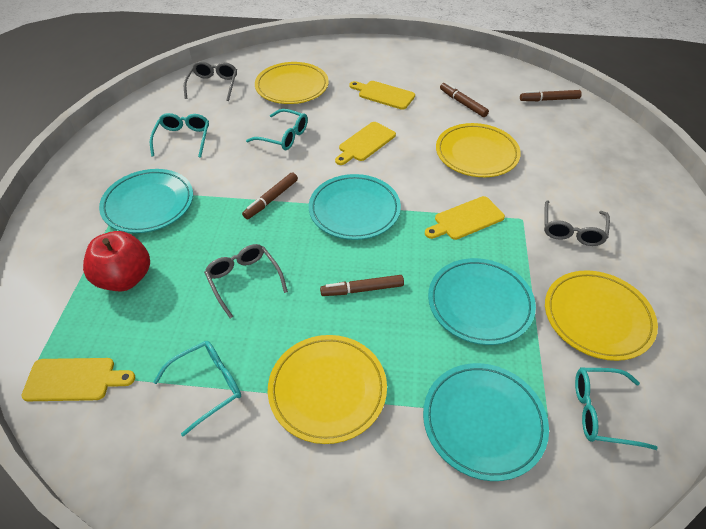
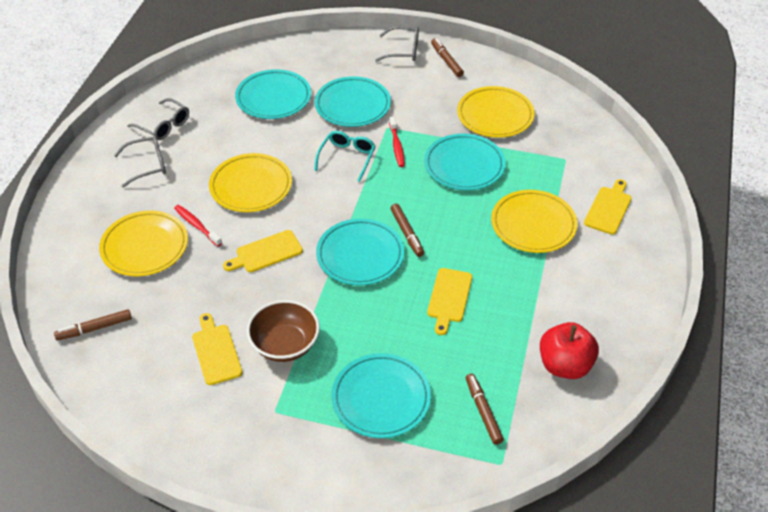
brown bowl: 0 -> 1
red toothbrush: 0 -> 2
turquoise glasses: 4 -> 1
turquoise plate: 4 -> 5

